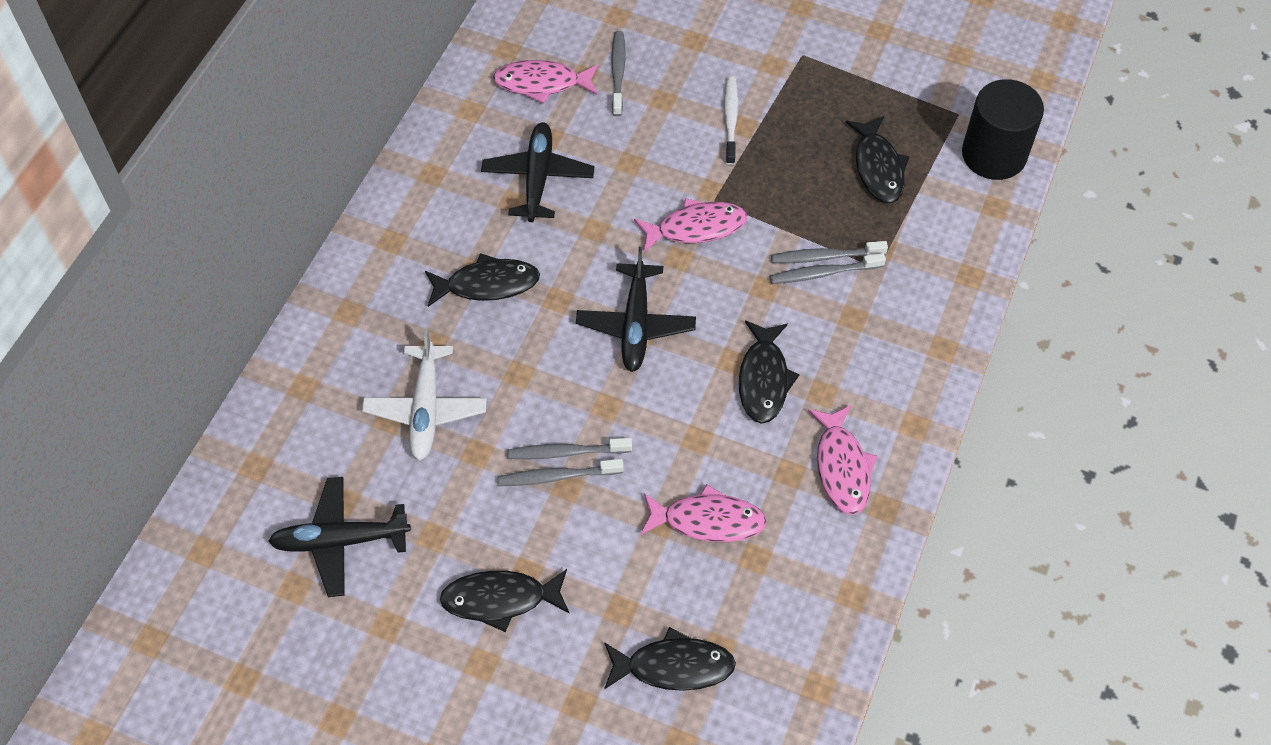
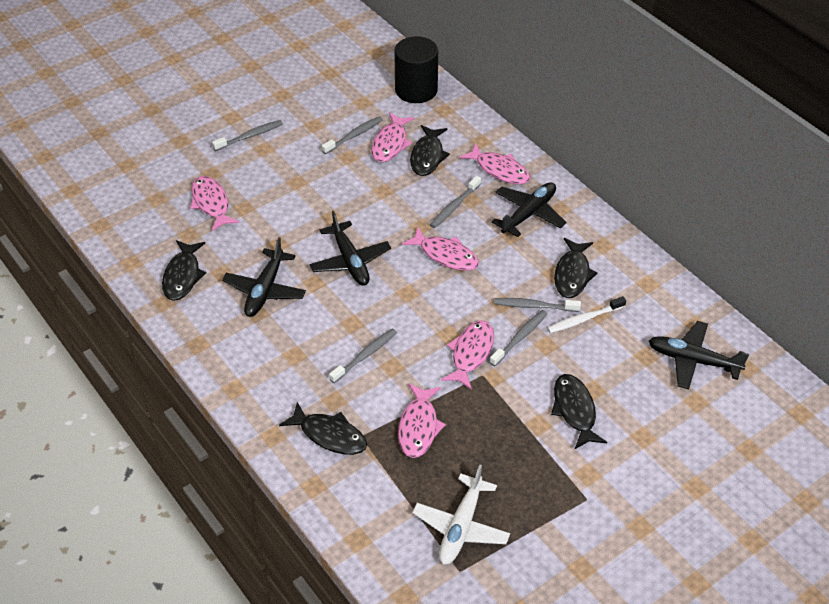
black plane: 3 -> 4
grey toothbrush: 5 -> 6
pink fish: 4 -> 6

